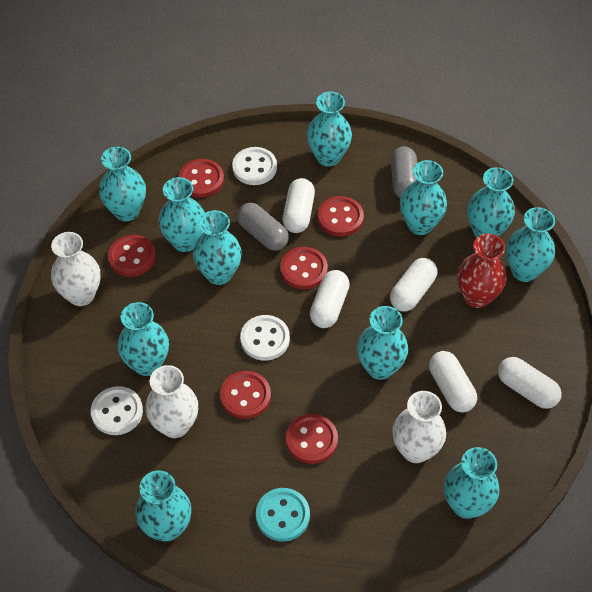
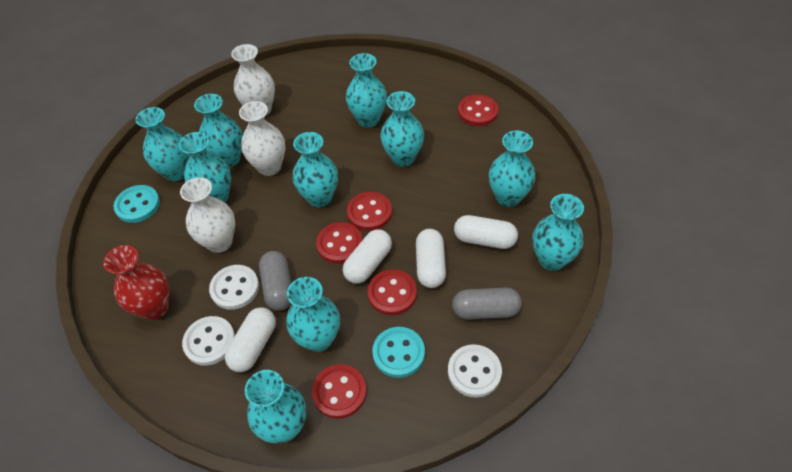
red button: 6 -> 5
turquoise button: 1 -> 2
turquoise vase: 11 -> 10
white capsule: 5 -> 4

